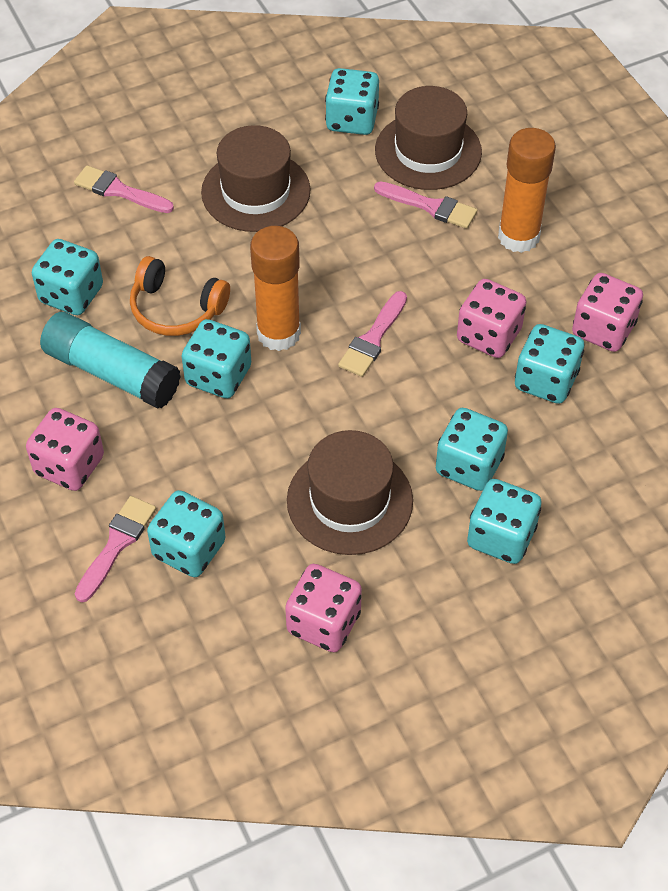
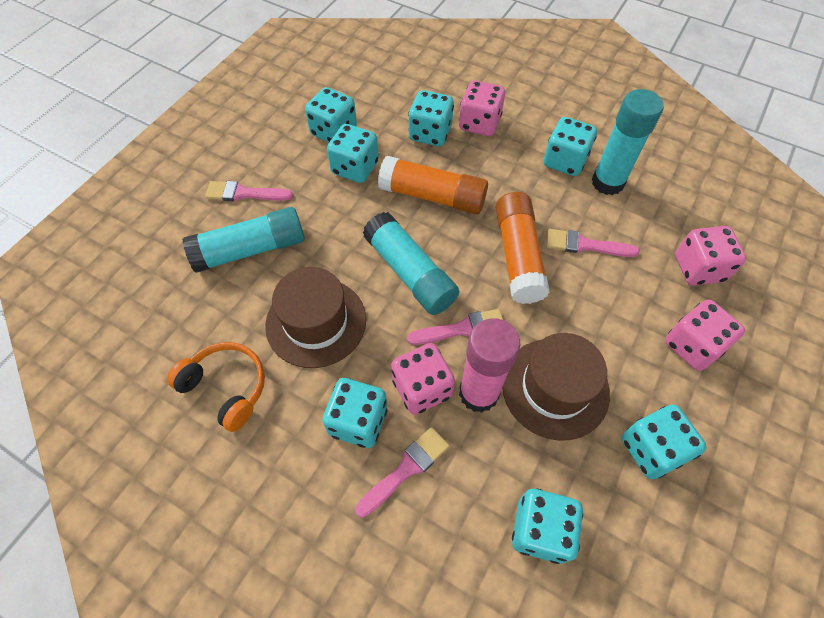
brown hat: 3 -> 2
pink glue stick: 0 -> 1
turquoise glue stick: 1 -> 3

